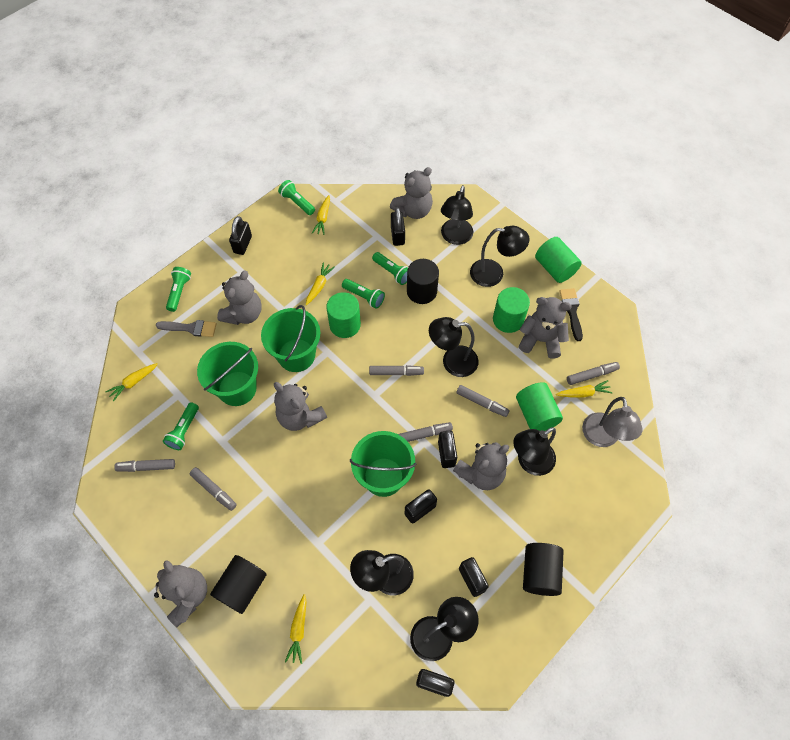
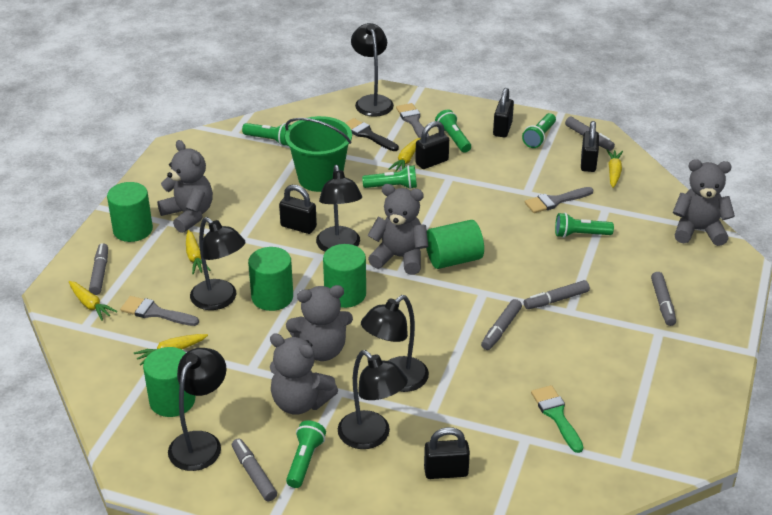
black cylinder: 3 -> 0
black padlock: 6 -> 5
green brush: 0 -> 1
green bucket: 3 -> 1
green cylinder: 4 -> 5
green flashlight: 5 -> 6
grey brush: 1 -> 3
grey lamp: 1 -> 0
grey teddy bear: 6 -> 5

